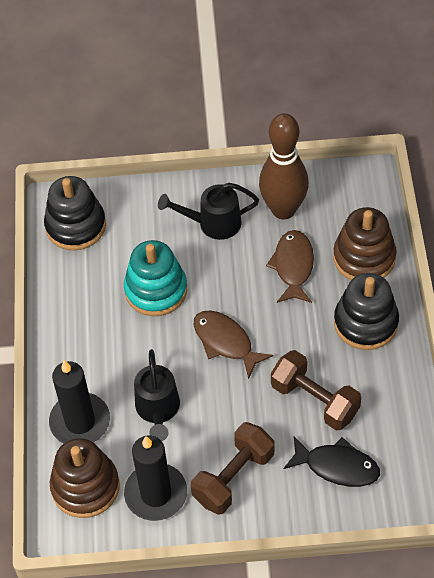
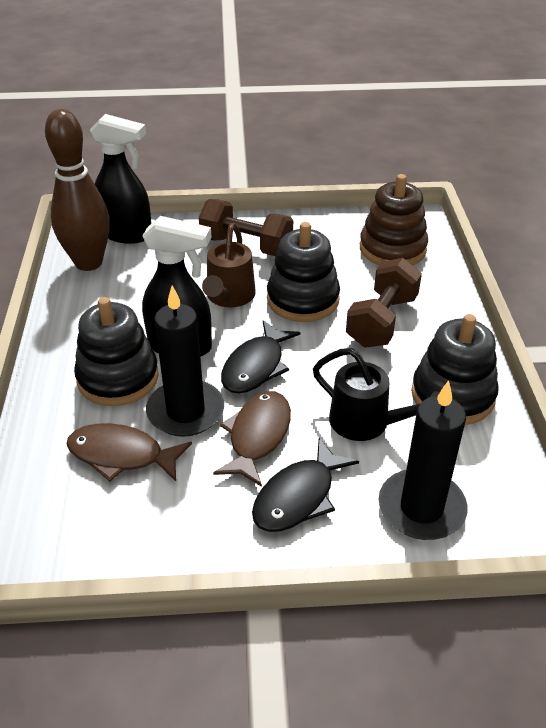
black fish: 1 -> 2
black spray bottle: 0 -> 2
black stacking toy: 2 -> 3
black watering can: 2 -> 1
brown stacking toy: 2 -> 1
brown watering can: 0 -> 1
turquoise stacking toy: 1 -> 0

